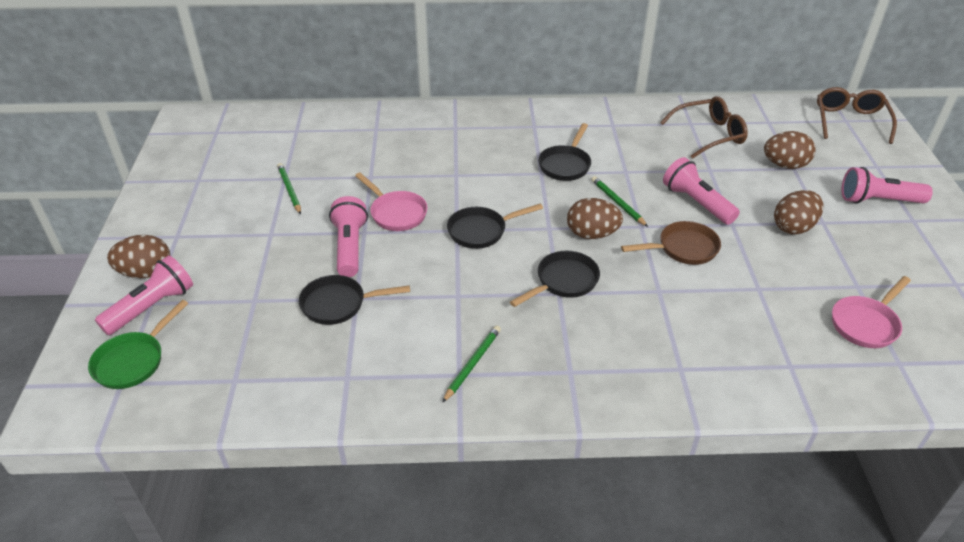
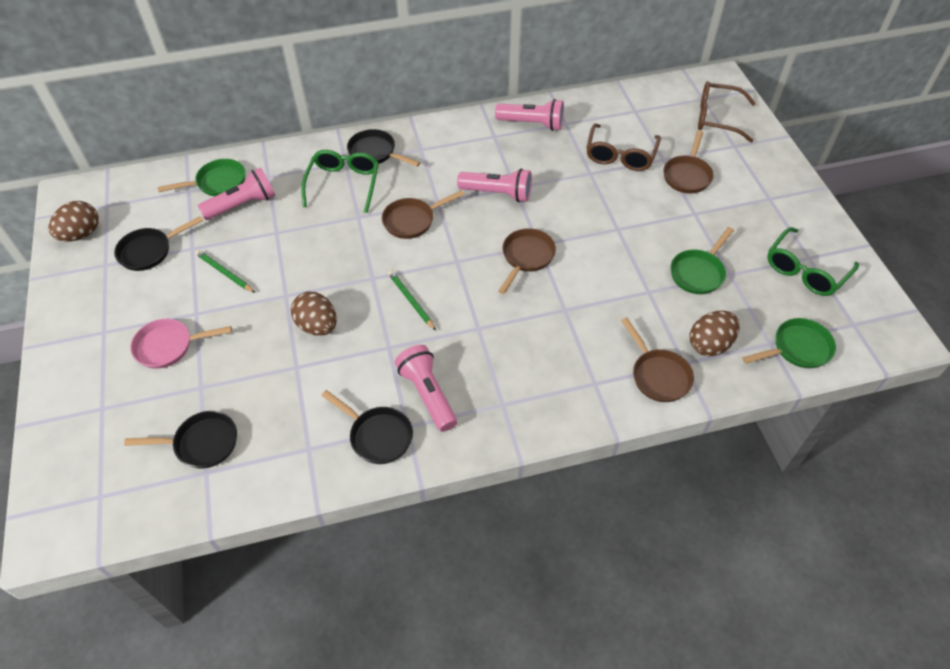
brown egg: 4 -> 3
brown pan: 1 -> 4
green glasses: 0 -> 2
green pan: 1 -> 3
green pencil: 3 -> 2
pink pan: 2 -> 1

